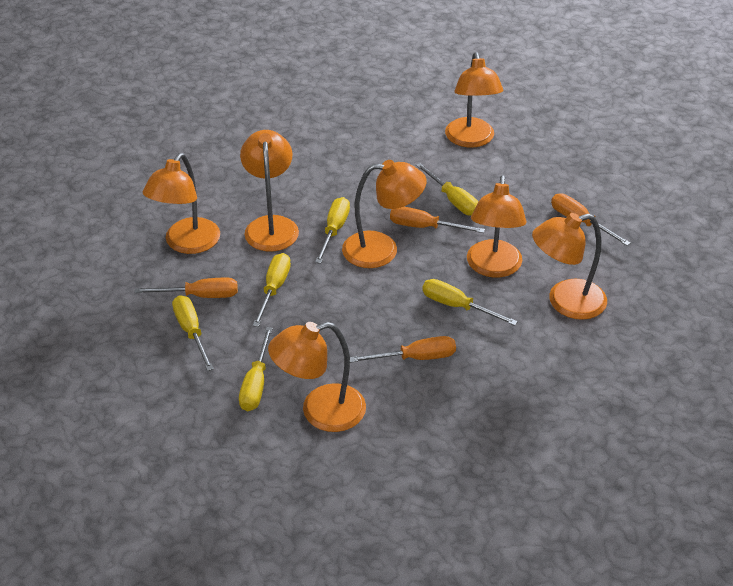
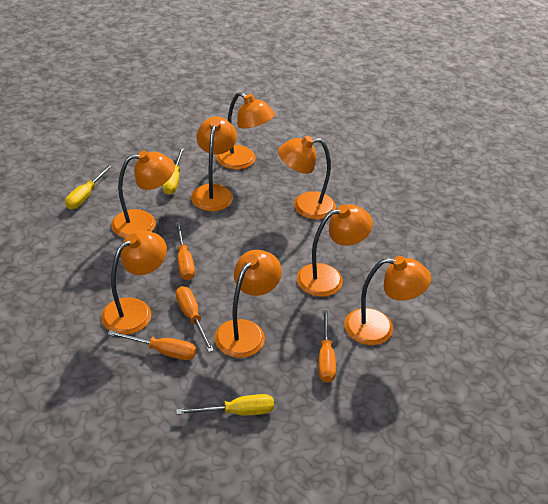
orange lamp: 7 -> 8
yellow screwdriver: 6 -> 3

